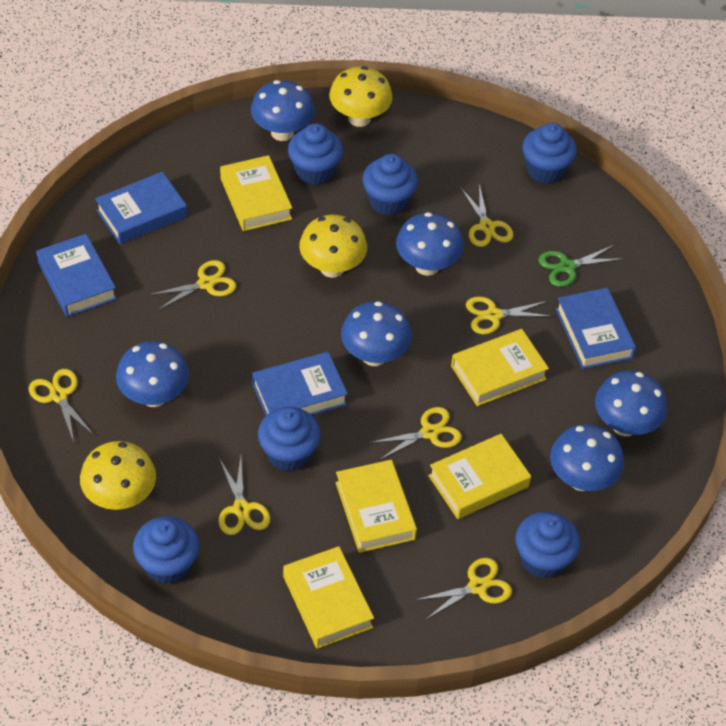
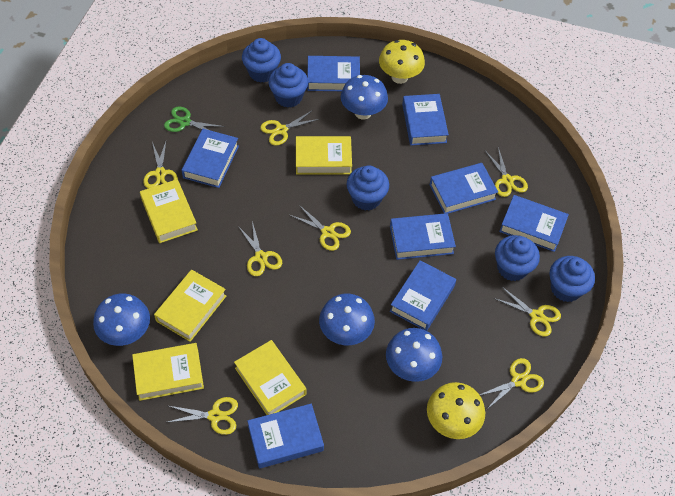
blue book: 4 -> 8
blue cupcake: 6 -> 5
blue mushroom: 6 -> 4
yellow mushroom: 3 -> 2
yellow scissors: 7 -> 8

